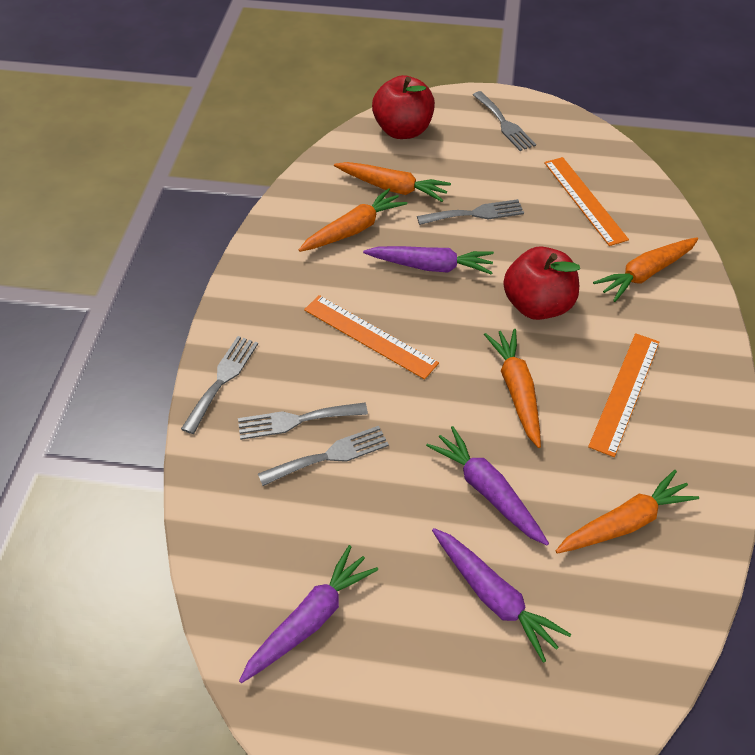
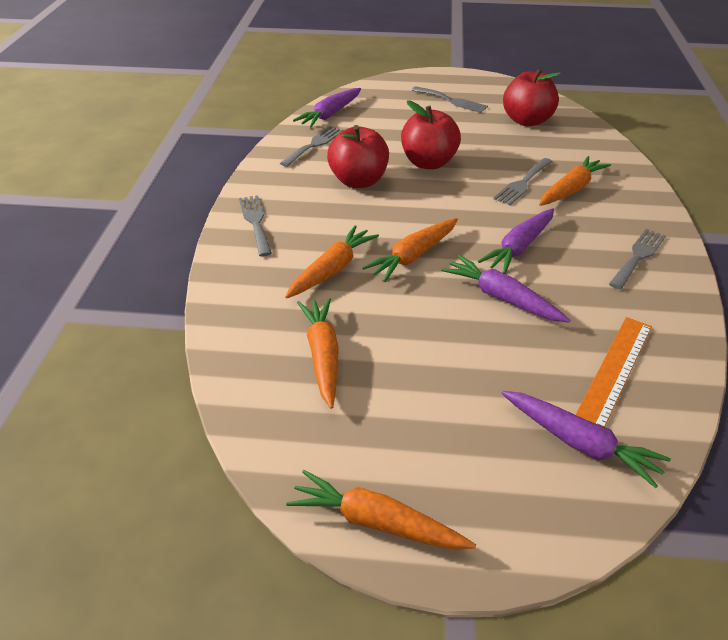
orange ruler: 3 -> 1
red apple: 2 -> 3

